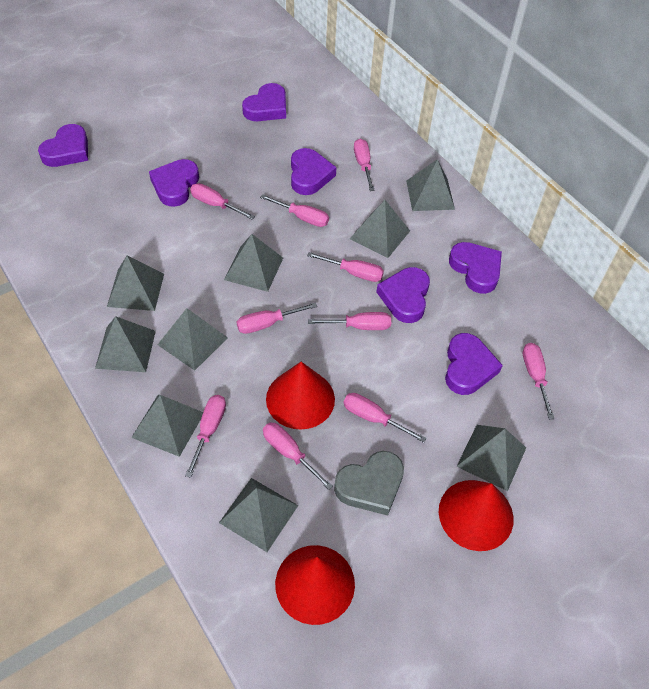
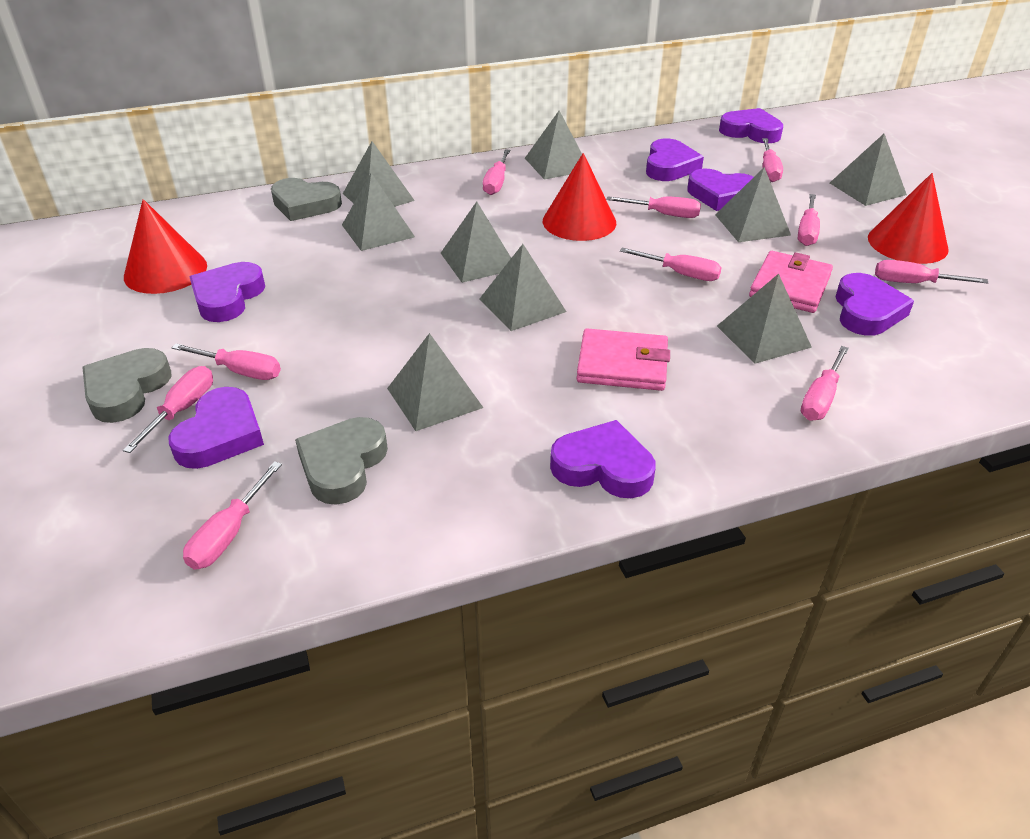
grey heart: 1 -> 3
pink wallet: 0 -> 2

